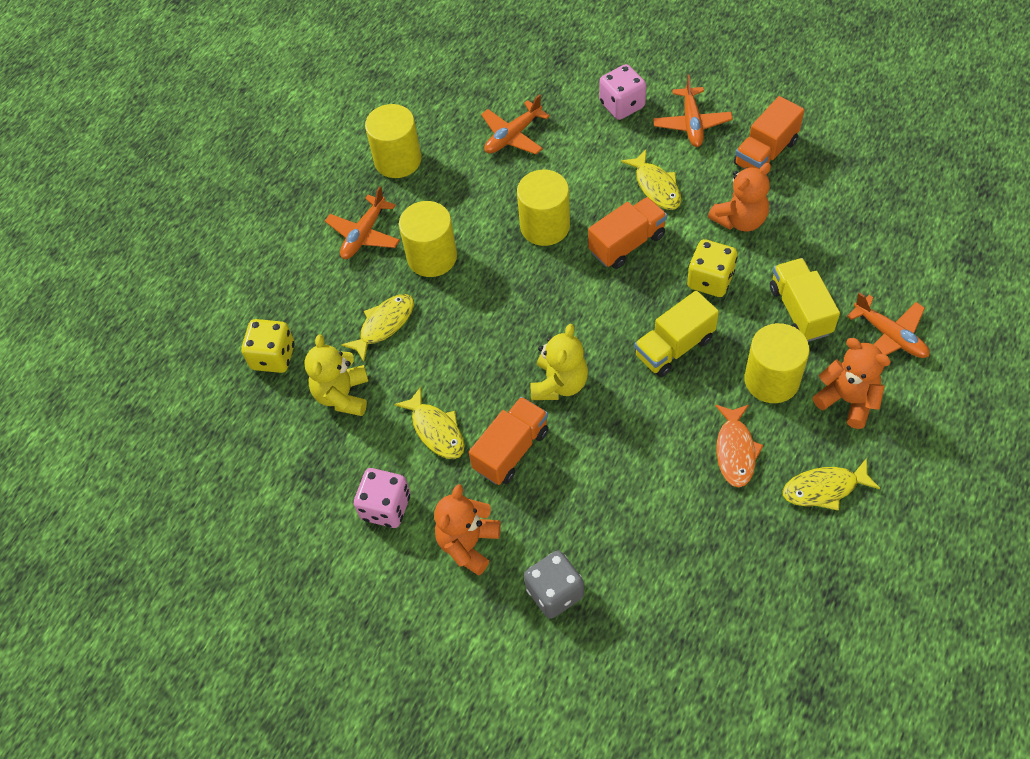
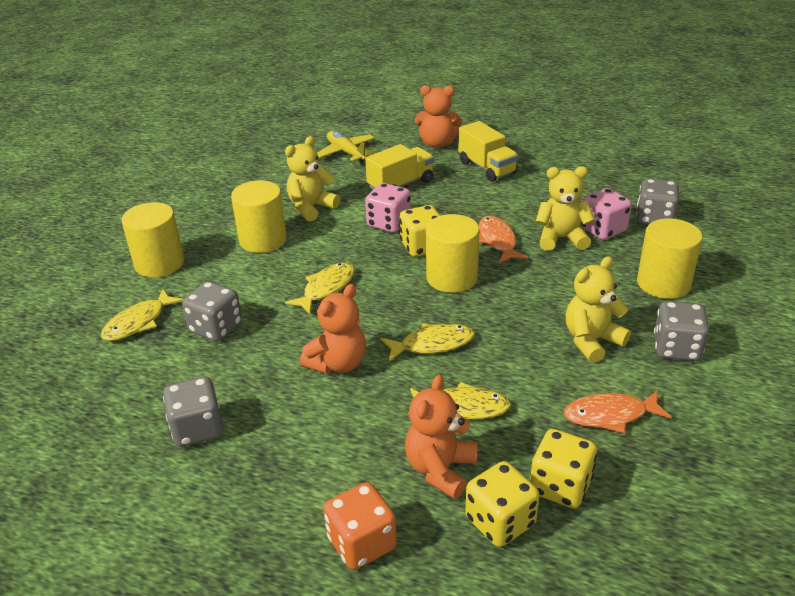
grey dice: 1 -> 4
orange dice: 0 -> 1
orange fish: 1 -> 2
orange plane: 4 -> 0
orange truck: 3 -> 0
yellow dice: 2 -> 3
yellow plane: 0 -> 1
yellow teddy bear: 2 -> 3

